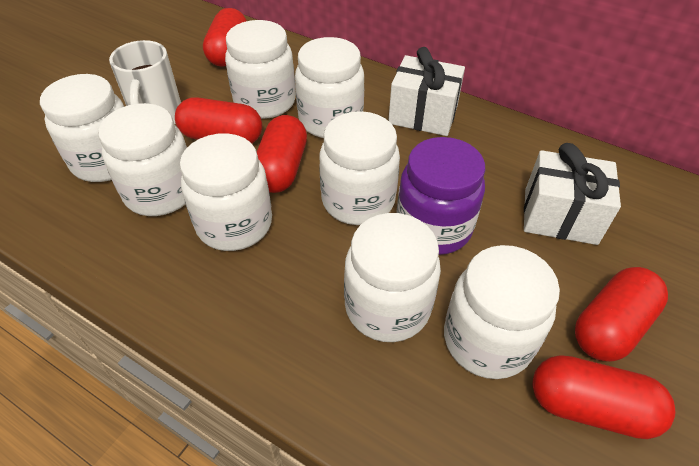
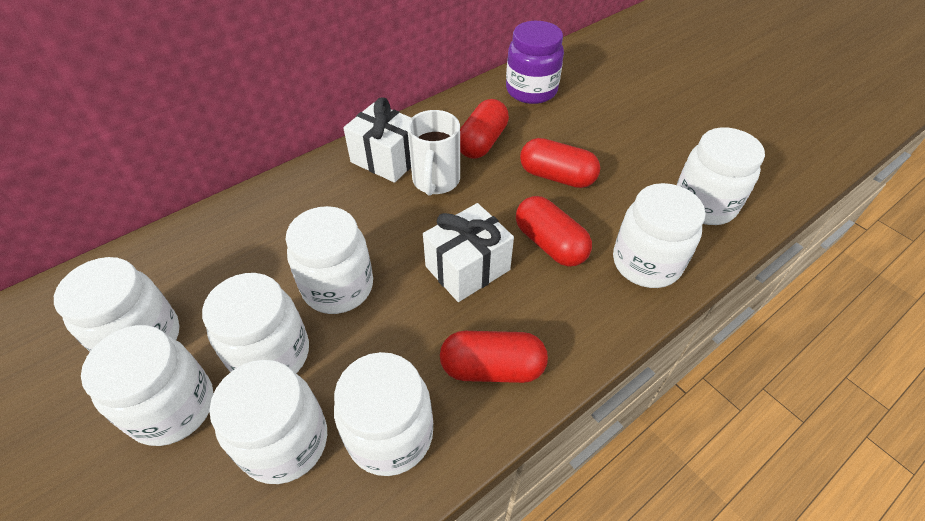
red capsule: 5 -> 4

